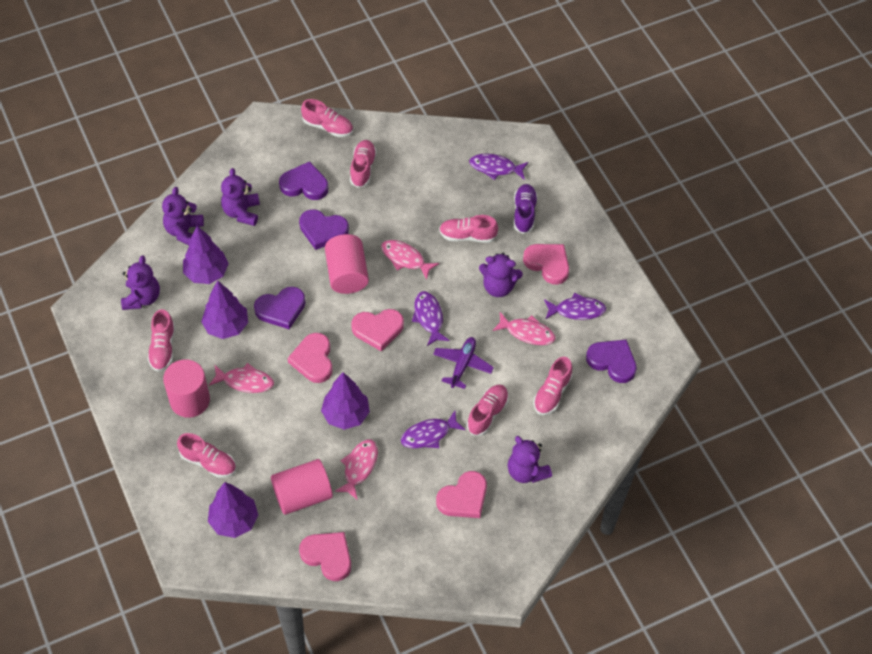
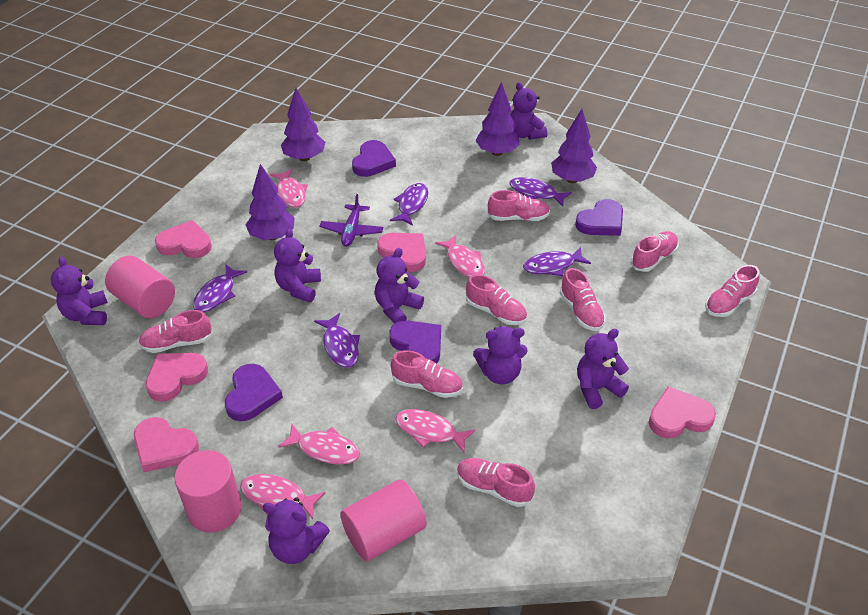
pink fish: 4 -> 5
pink shoe: 7 -> 8
purple fish: 4 -> 5
purple shoe: 1 -> 0
purple teddy bear: 5 -> 7

